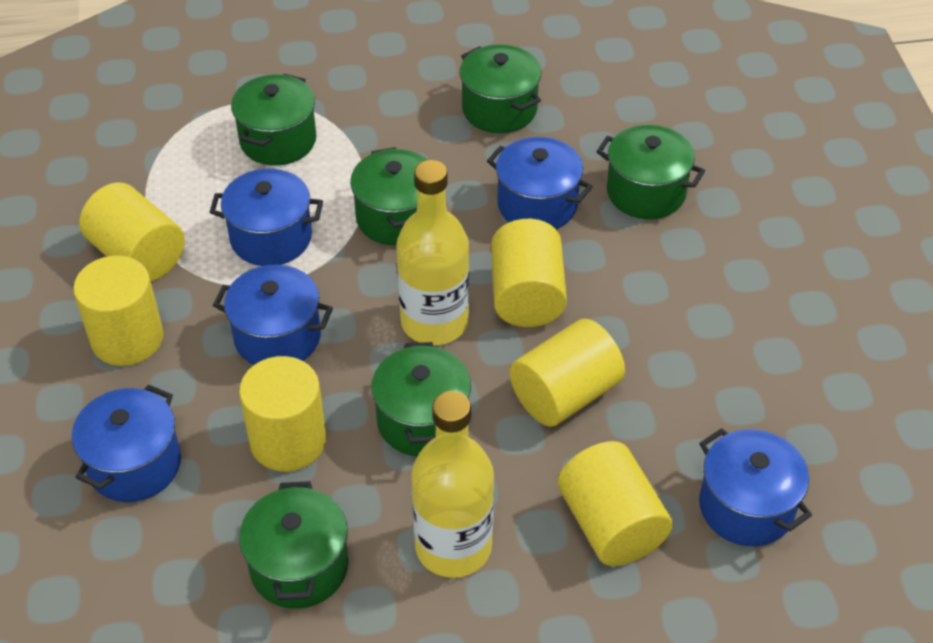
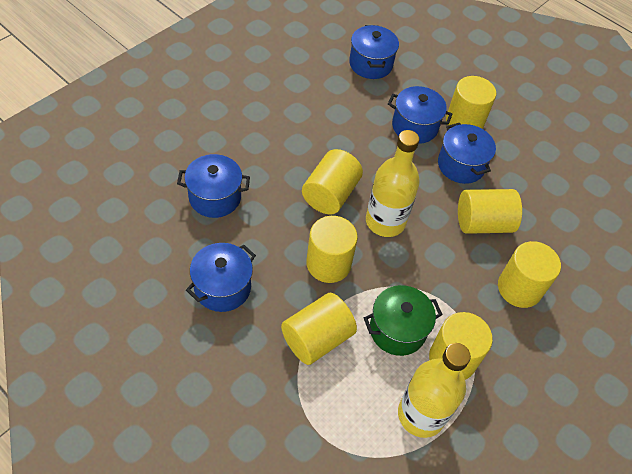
green pot: 6 -> 1
yellow cylinder: 6 -> 7

